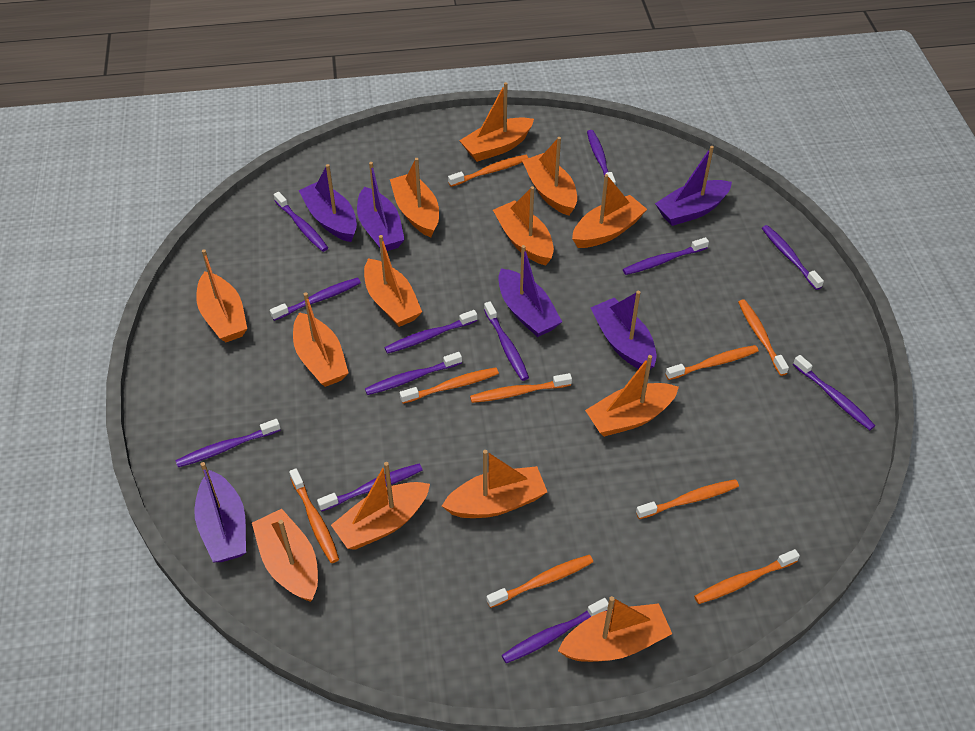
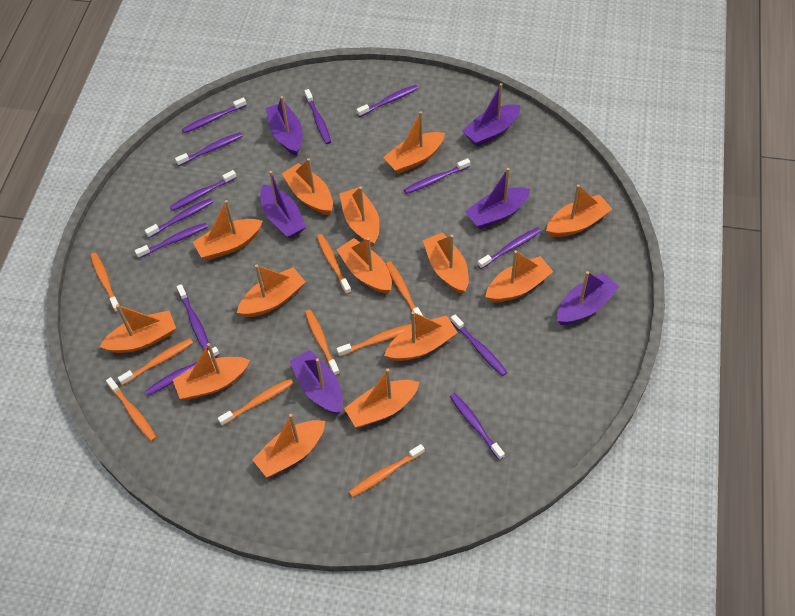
orange boat: 13 -> 14
purple toothbrush: 12 -> 13

